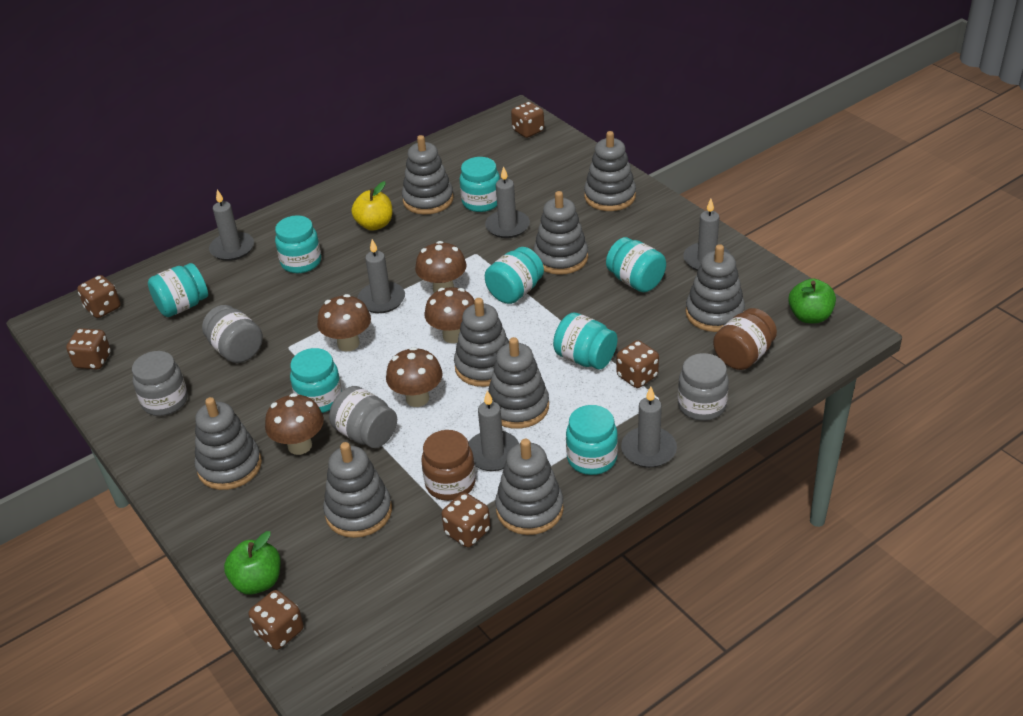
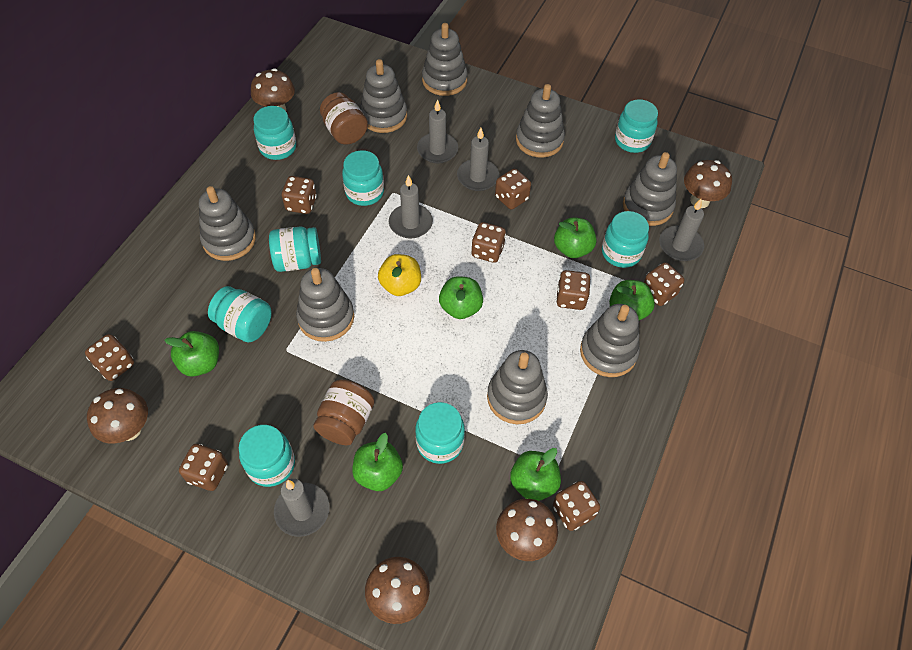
brown dice: 6 -> 8
green apple: 2 -> 6
grey candle: 6 -> 5
grey jar: 4 -> 0
grey stacking toy: 9 -> 8

